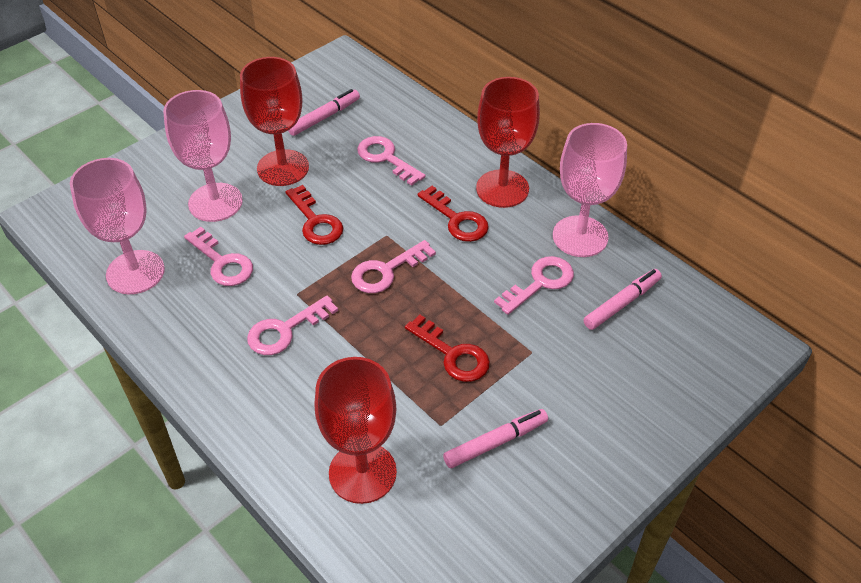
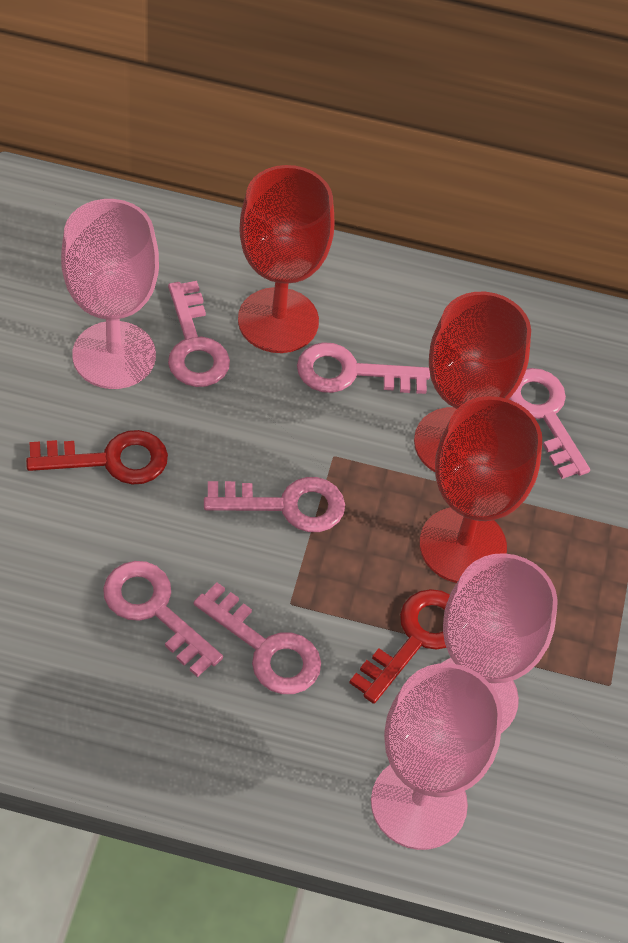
pink key: 5 -> 6
pink marker: 3 -> 0
red key: 3 -> 2

